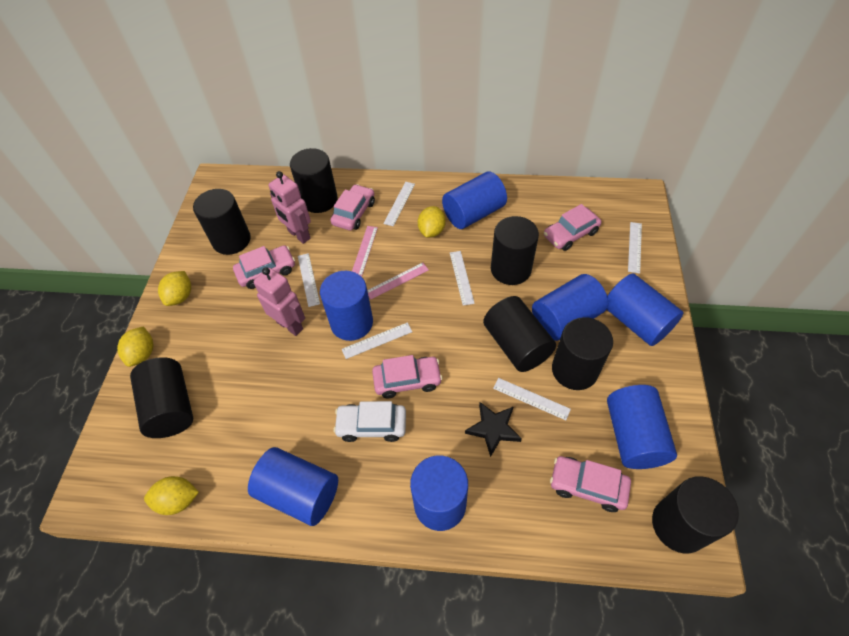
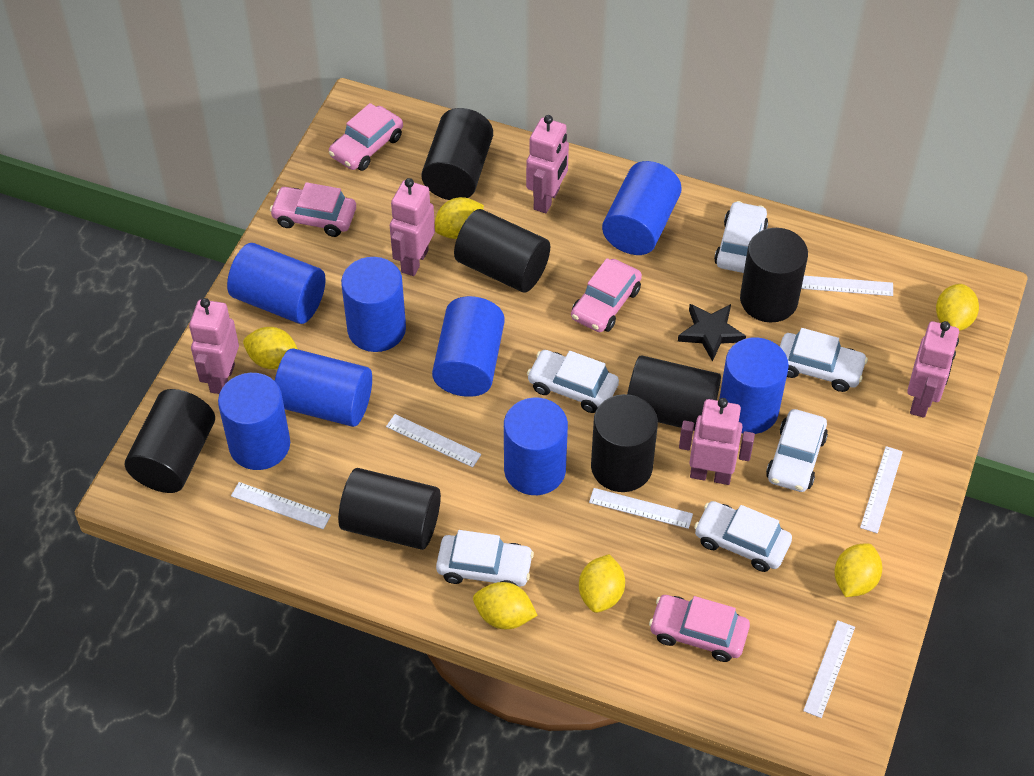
blue cylinder: 7 -> 8
pink car: 5 -> 4
pink robot: 2 -> 5
pink ruler: 2 -> 0
white car: 1 -> 6
yellow lemon: 4 -> 6

